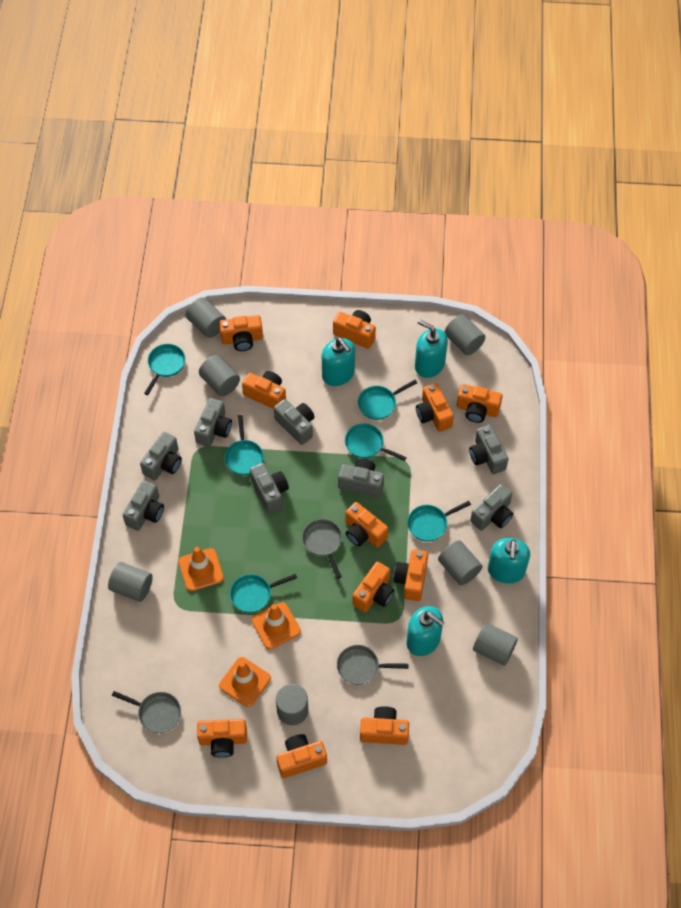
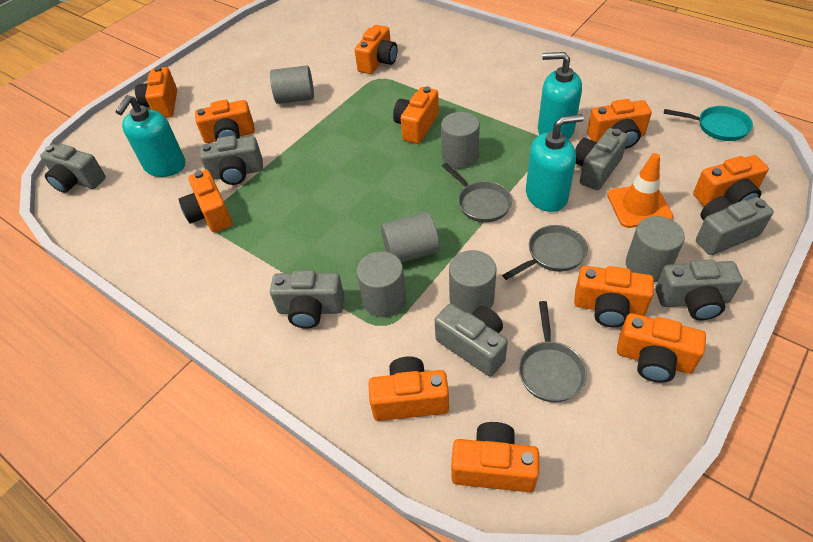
grey camera: 8 -> 7
grey cylinder: 7 -> 6
orange traffic cone: 3 -> 1
turquoise pan: 6 -> 1
turquoise soap dispenser: 4 -> 3

